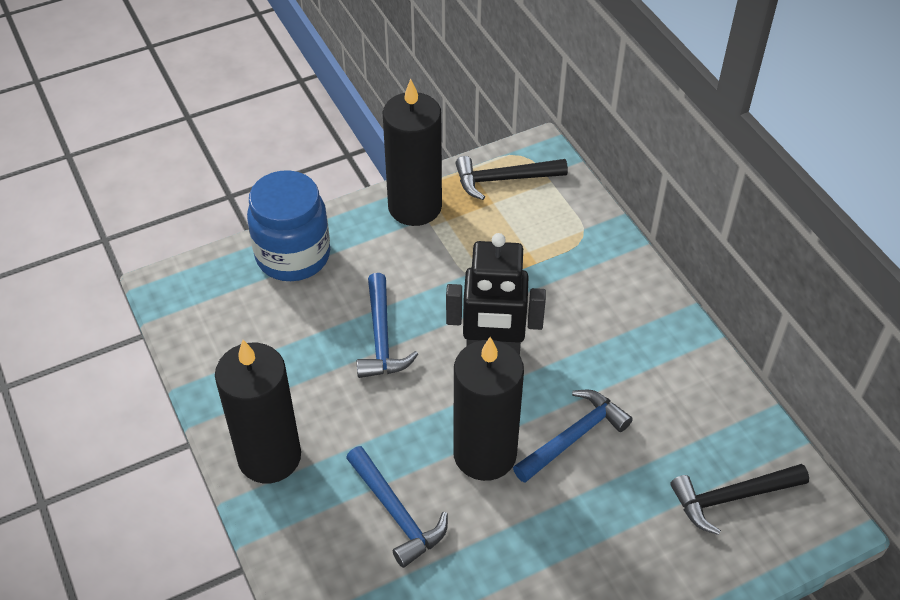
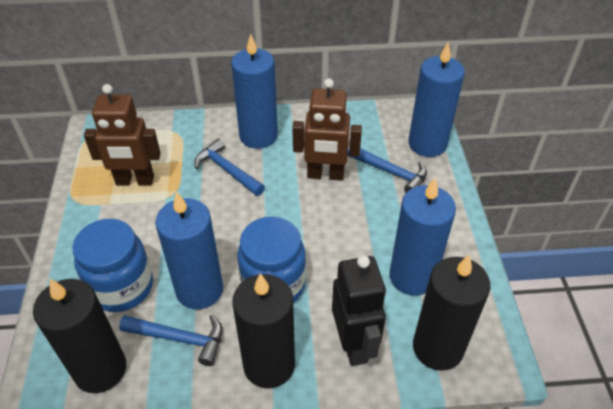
black hammer: 2 -> 0
blue candle: 0 -> 4
blue jar: 1 -> 2
brown robot: 0 -> 2

